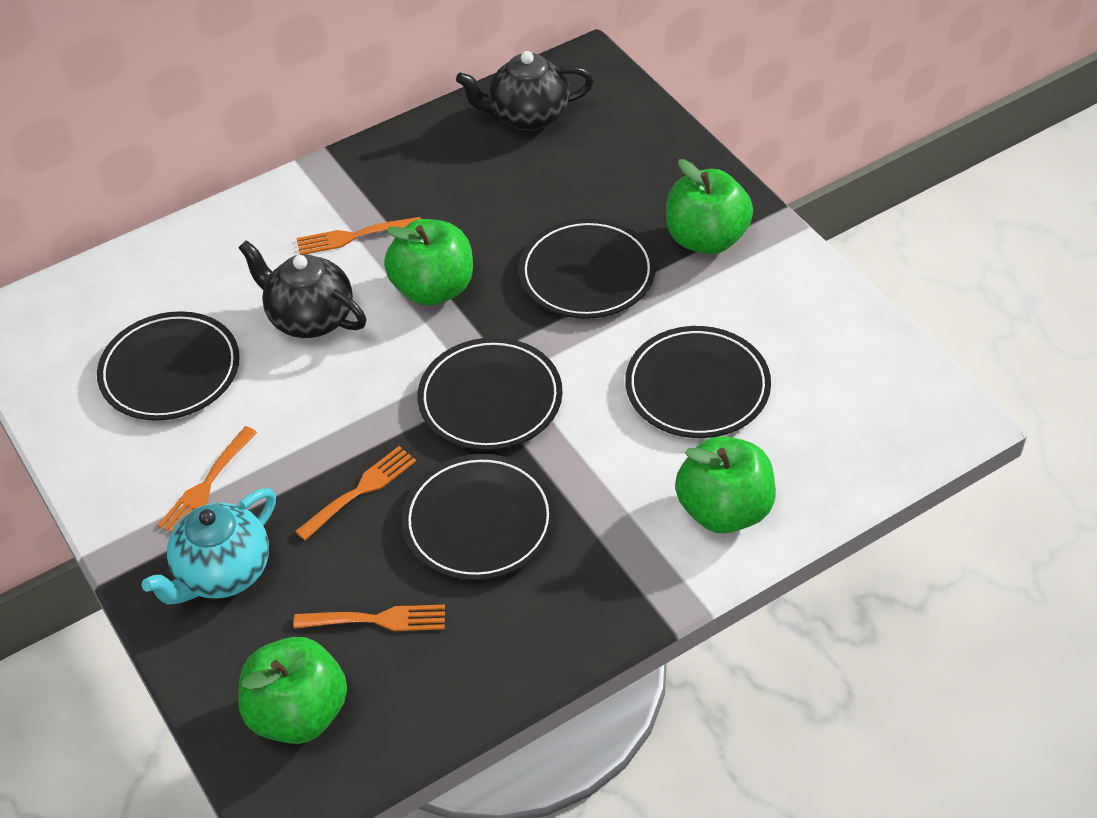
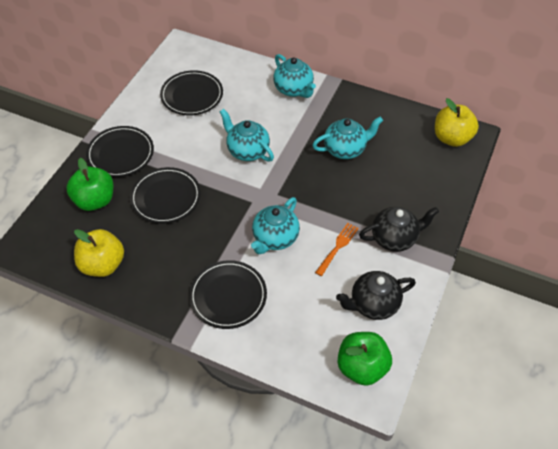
black plate: 5 -> 4
green apple: 4 -> 2
orange fork: 4 -> 1
turquoise teapot: 1 -> 4
yellow apple: 0 -> 2

